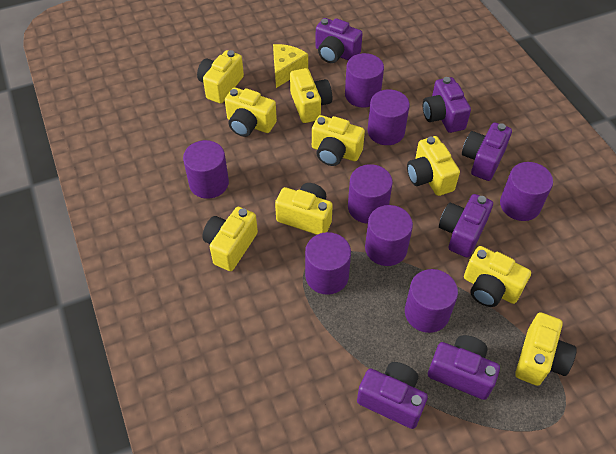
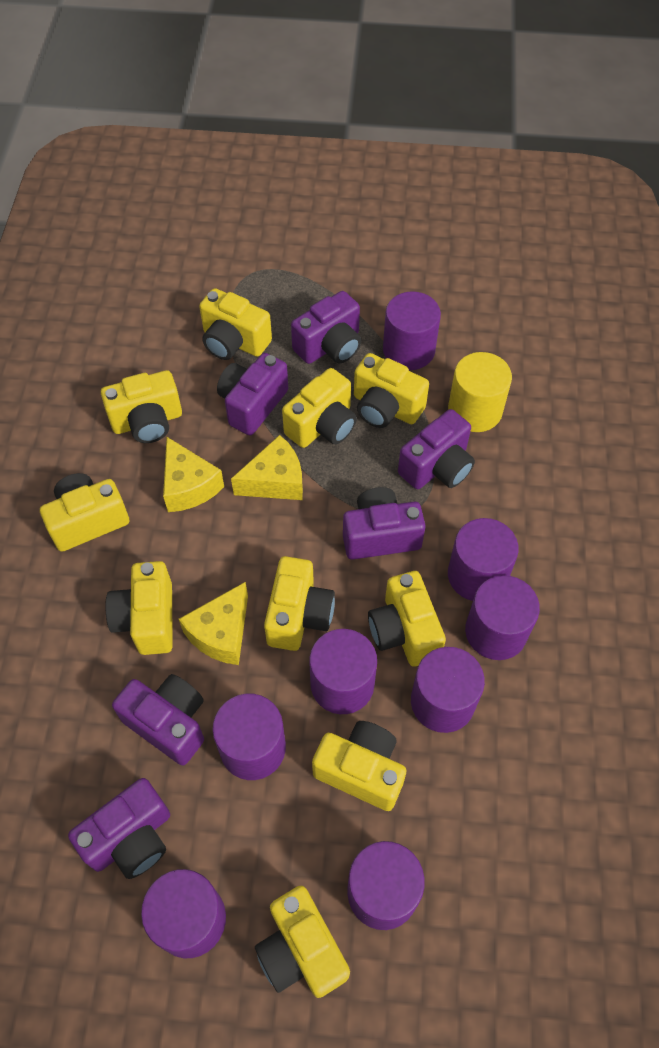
yellow camera: 9 -> 10
yellow cheese: 1 -> 3
yellow cylinder: 0 -> 1

